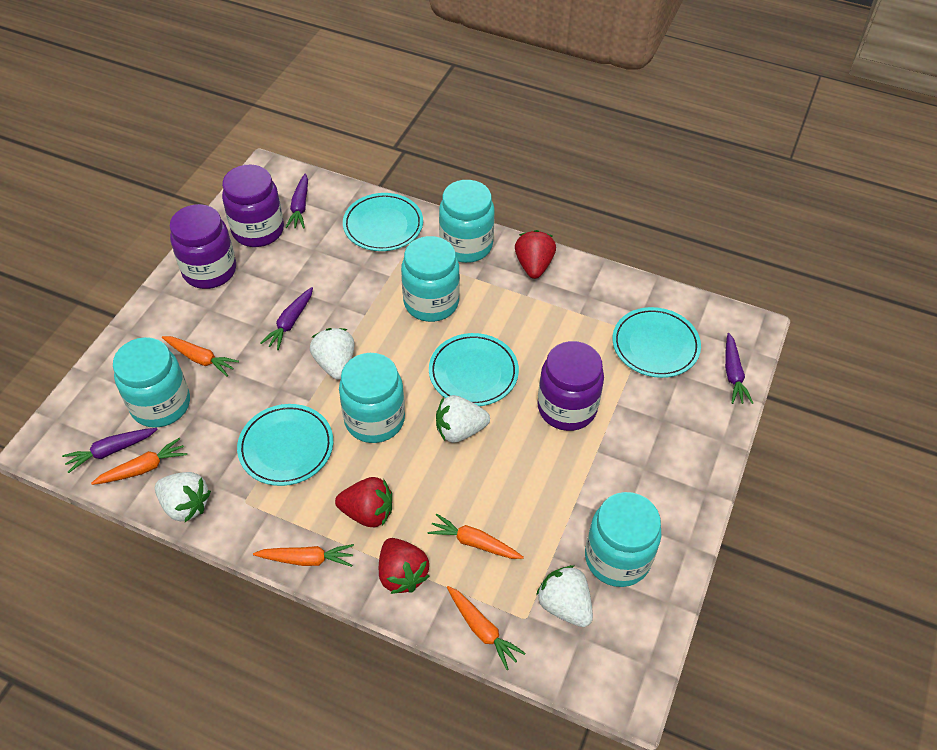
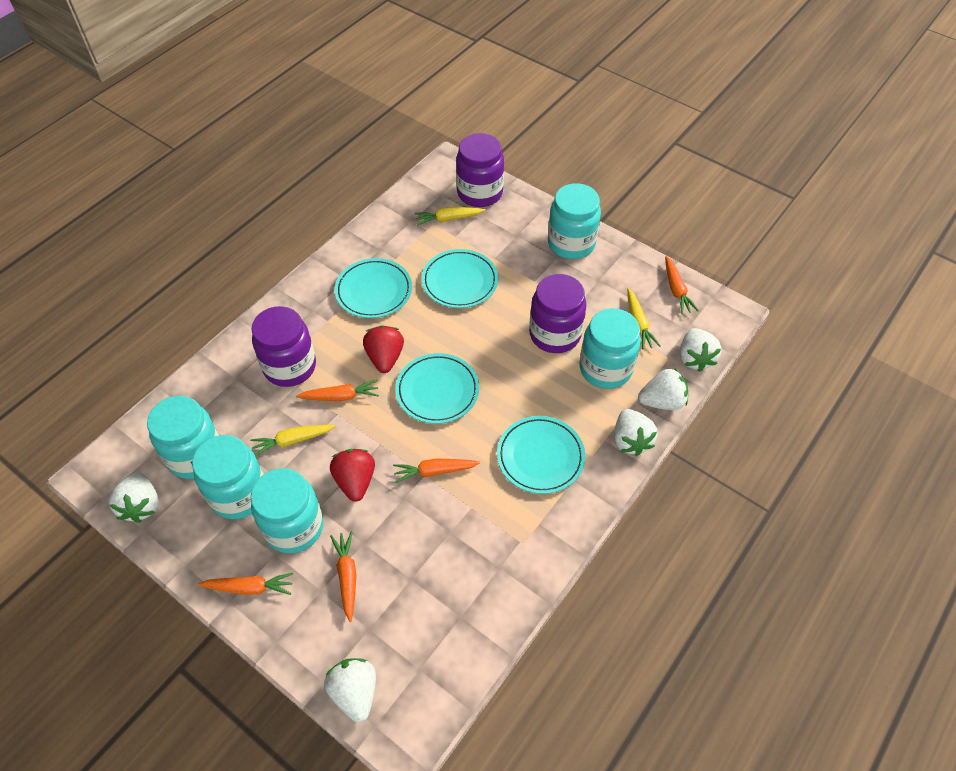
purple carrot: 4 -> 0
red strawberry: 3 -> 2
white strawberry: 4 -> 5
yellow carrot: 0 -> 3

